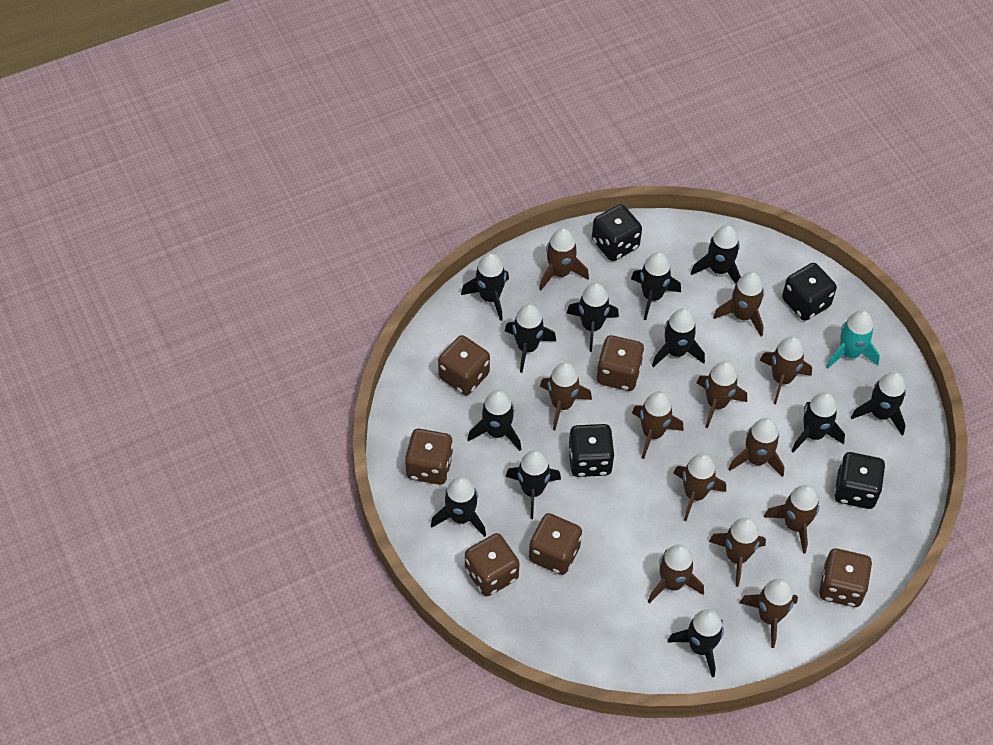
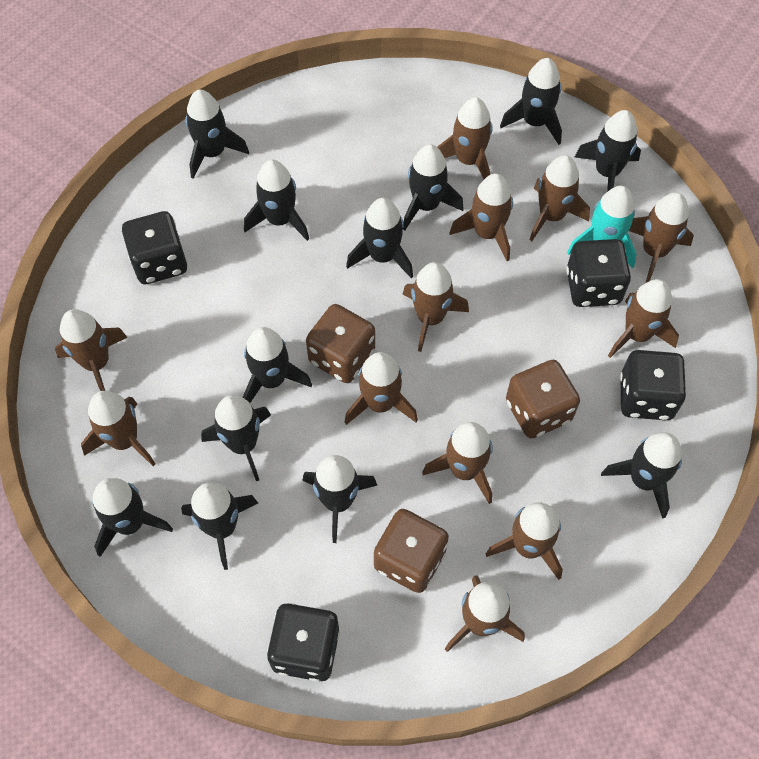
brown dice: 6 -> 3

